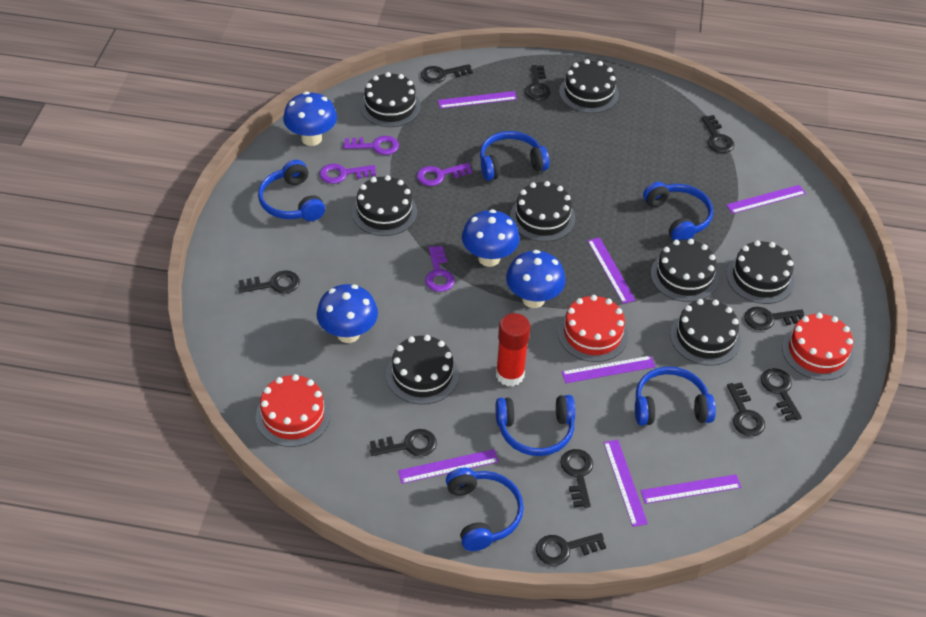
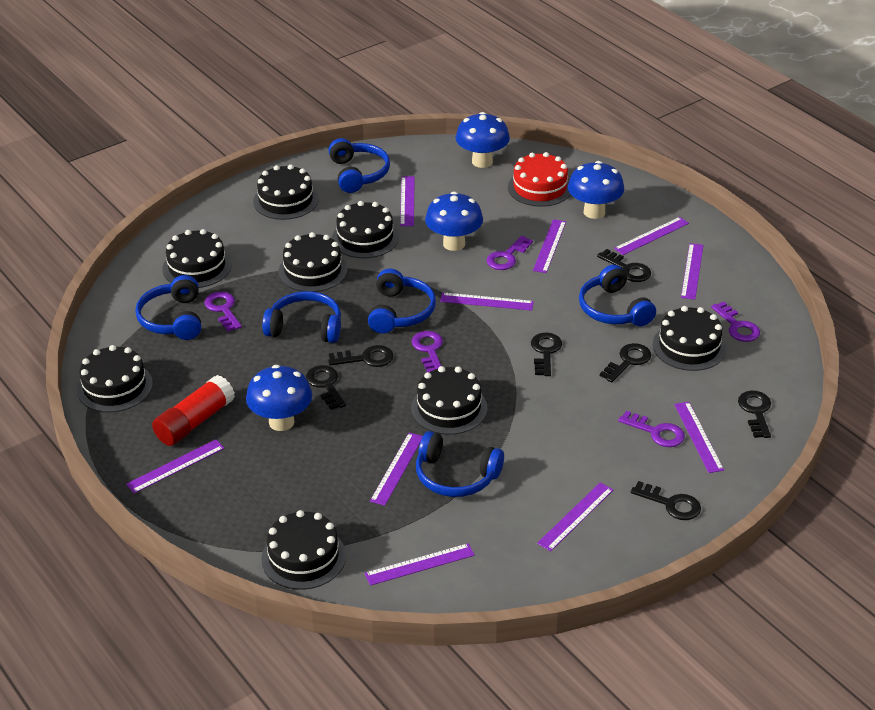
black key: 10 -> 7
purple key: 4 -> 5
purple ruler: 7 -> 10
red cake: 3 -> 1

